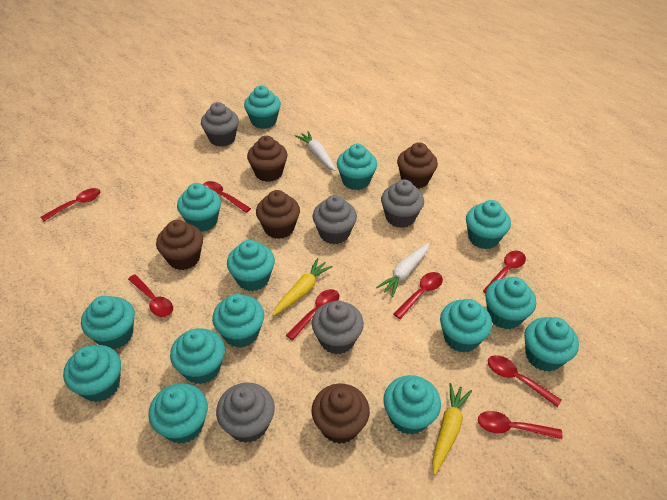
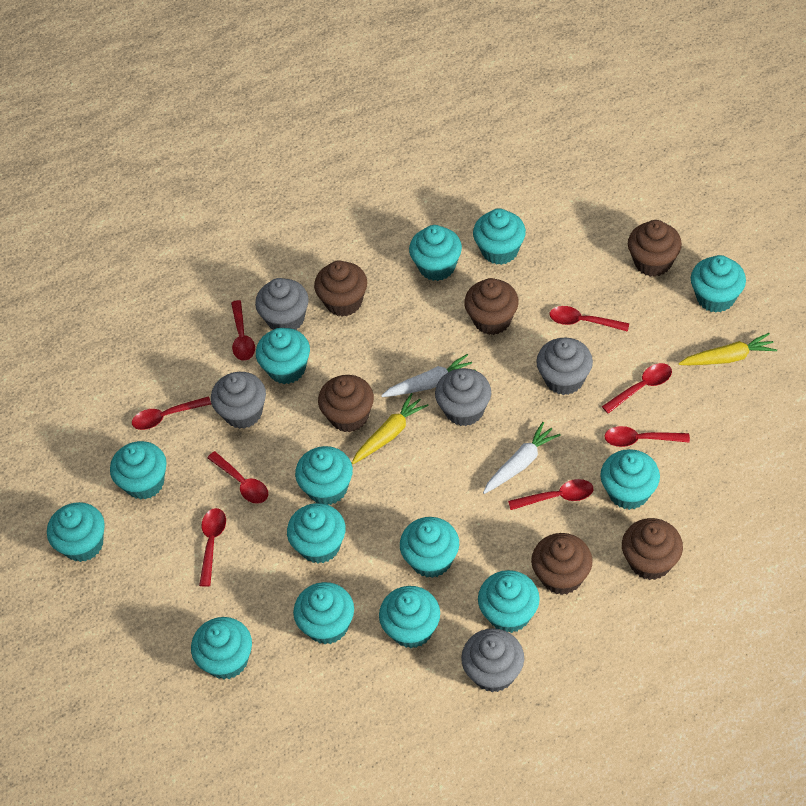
brown cupcake: 5 -> 6

